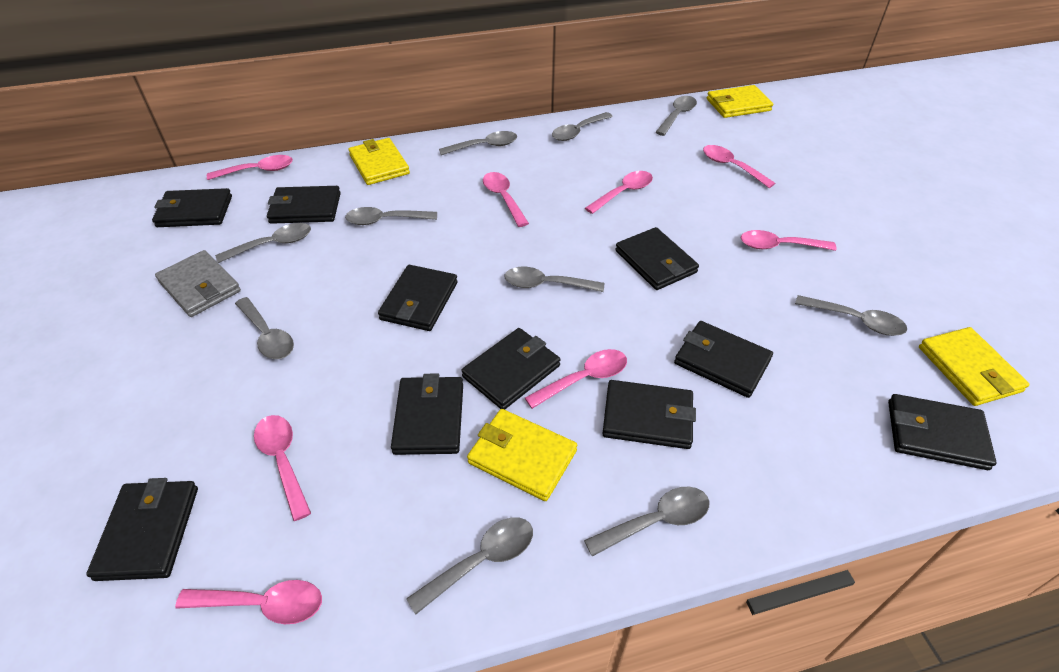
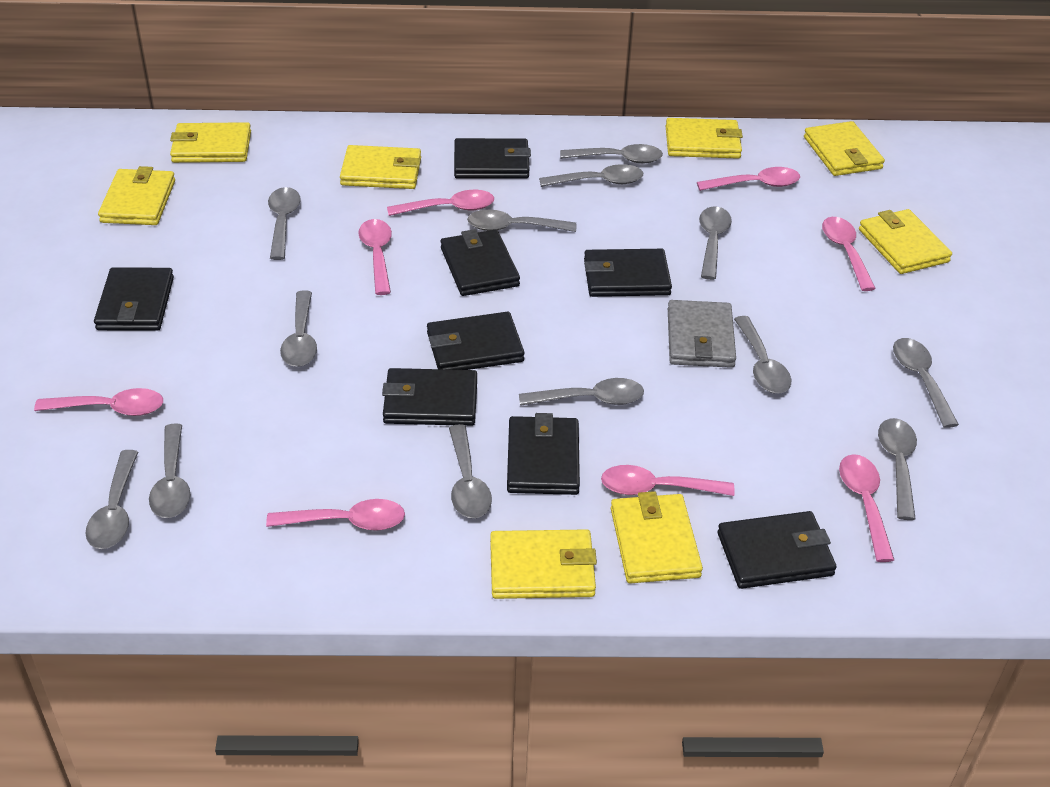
black wallet: 10 -> 8
grey spoon: 10 -> 13
yellow wallet: 4 -> 8

